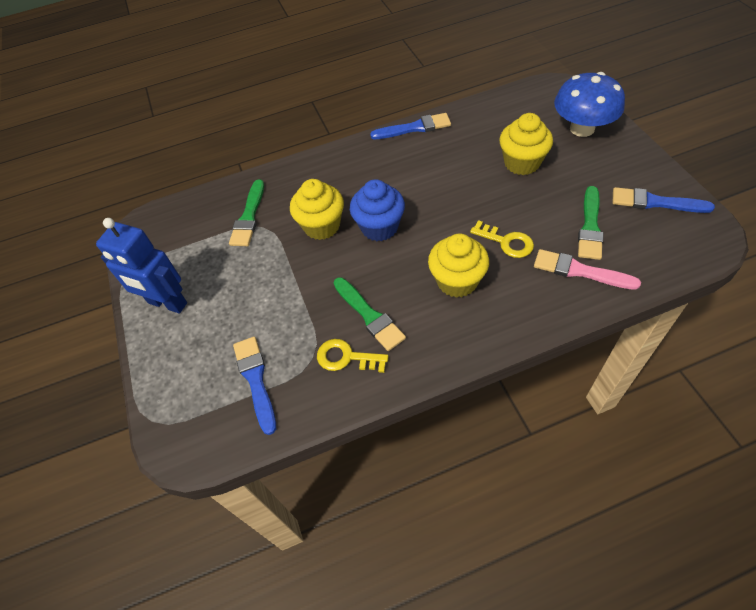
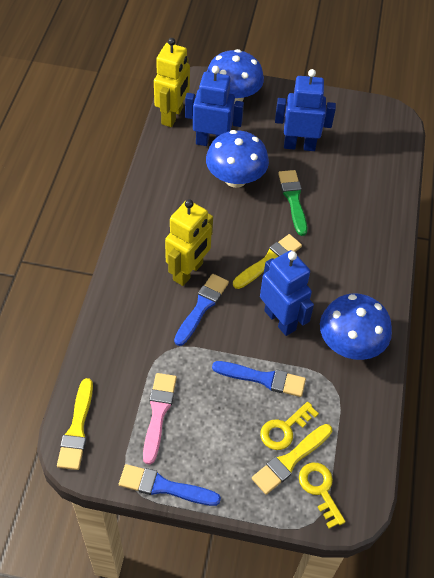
blue cupcake: 1 -> 0
blue mushroom: 1 -> 3
blue robot: 1 -> 3
green brush: 3 -> 1
yellow brush: 0 -> 3
yellow cupcake: 3 -> 0
yellow robot: 0 -> 2

